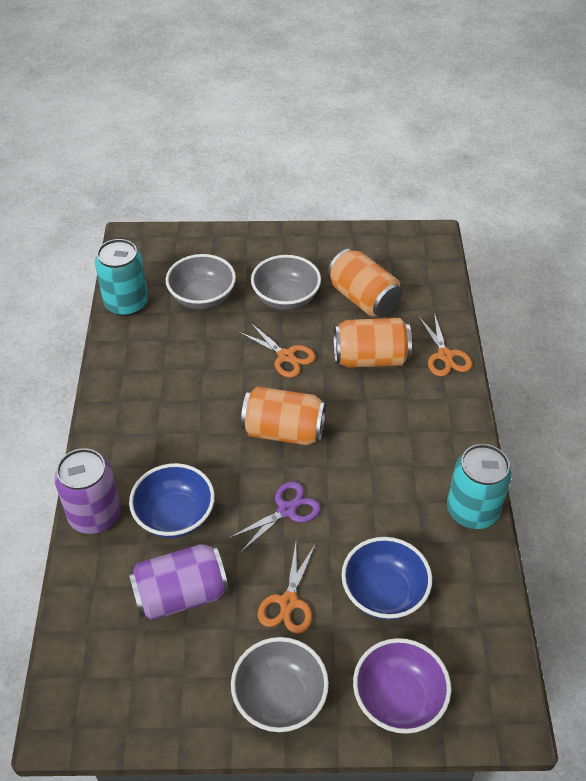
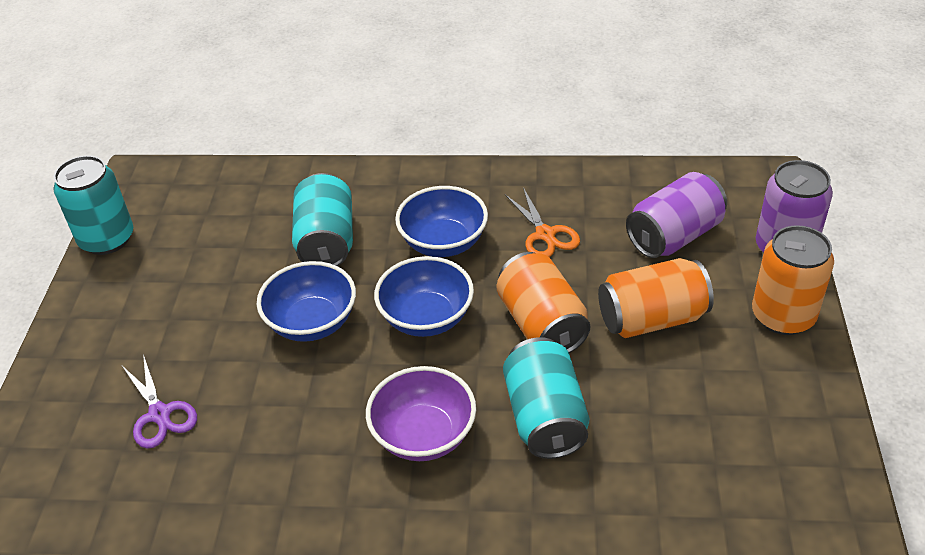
blue bowl: 2 -> 3
grey bowl: 3 -> 0
orange scissors: 3 -> 1
turquoise can: 2 -> 3

